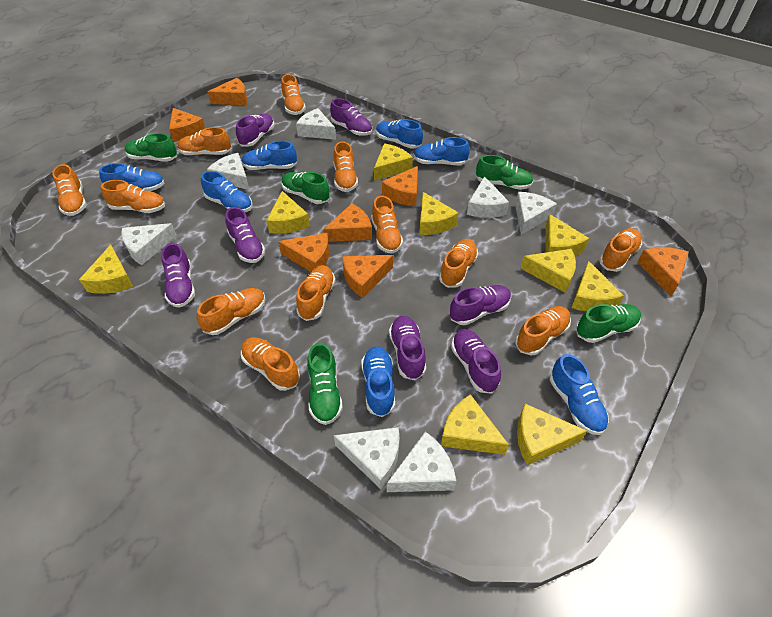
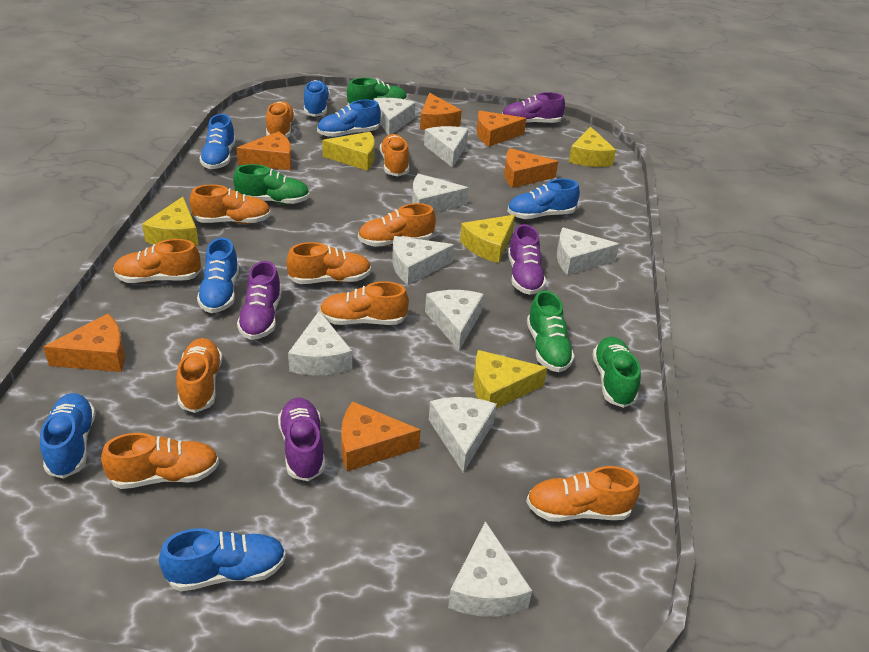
green shoe: 5 -> 4
orange cheese: 7 -> 6
orange shoe: 12 -> 10
purple shoe: 7 -> 4
white cheese: 7 -> 9
yellow cheese: 9 -> 5

